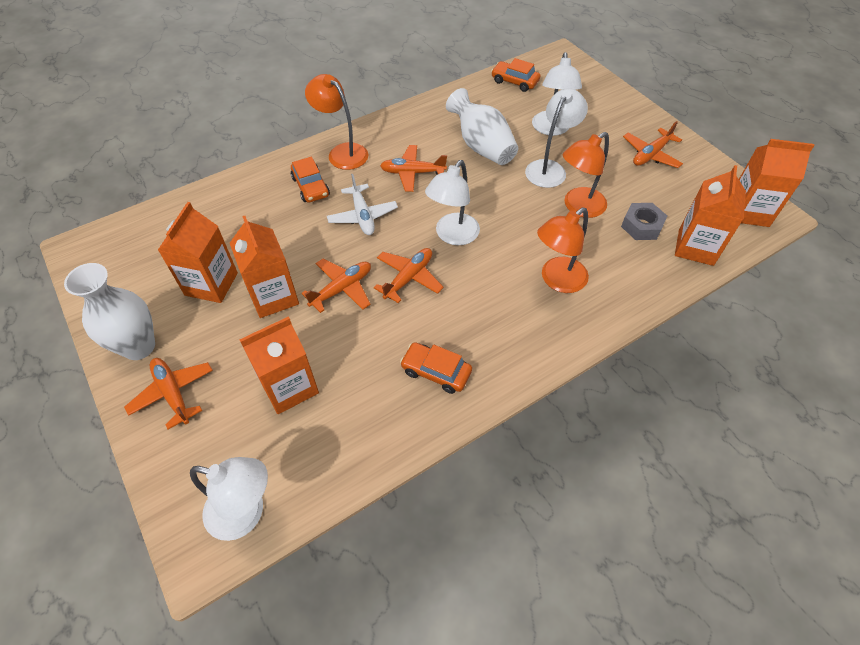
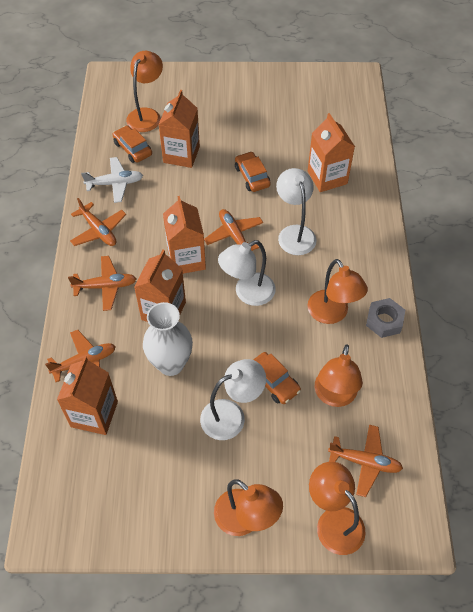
orange lamp: 3 -> 5
white lamp: 4 -> 3
white vase: 2 -> 1

